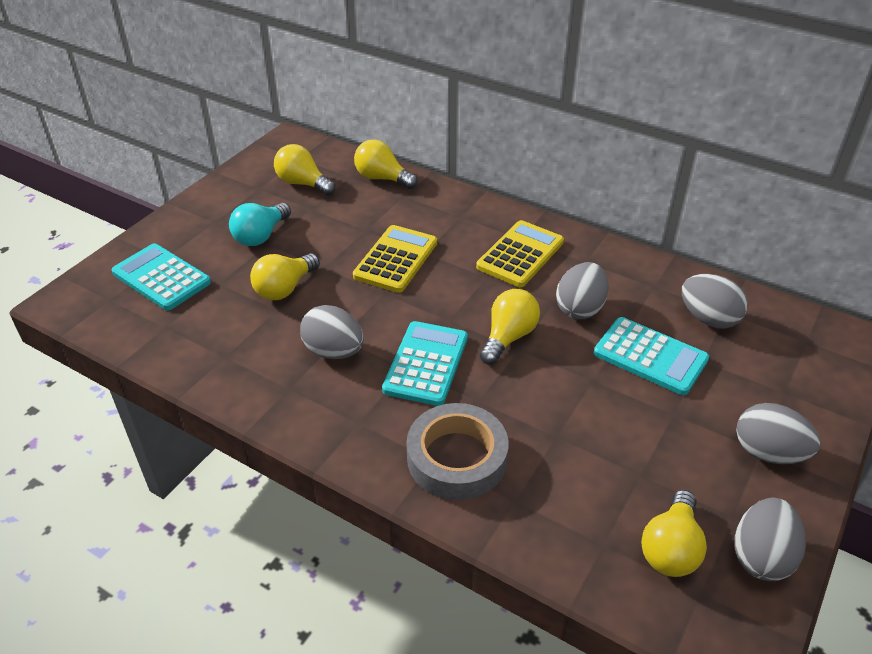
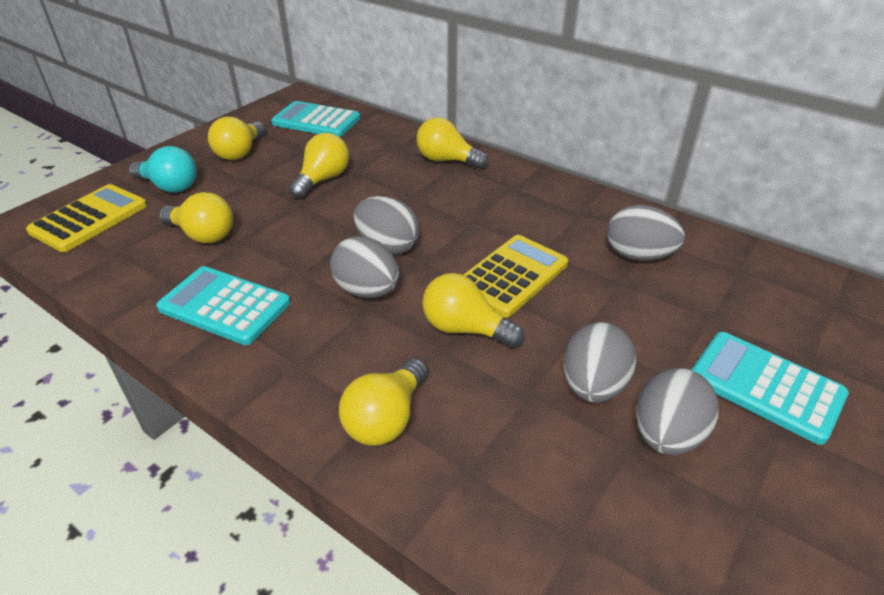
grey tape: 1 -> 0
yellow light bulb: 5 -> 6

